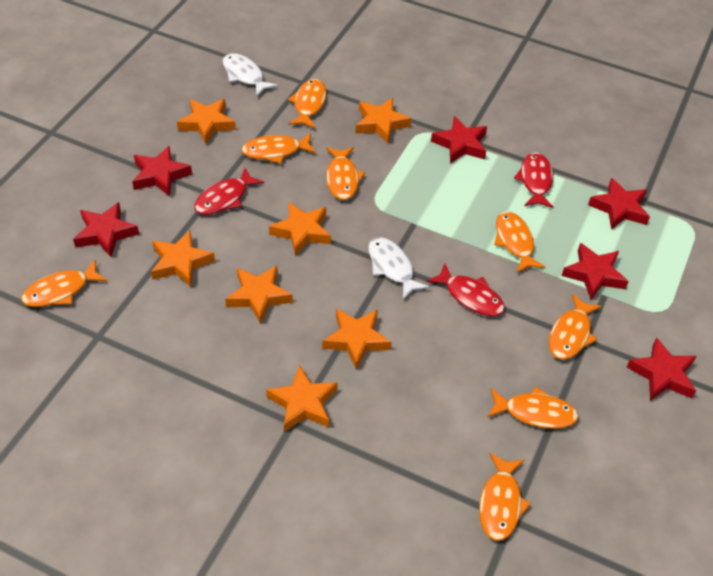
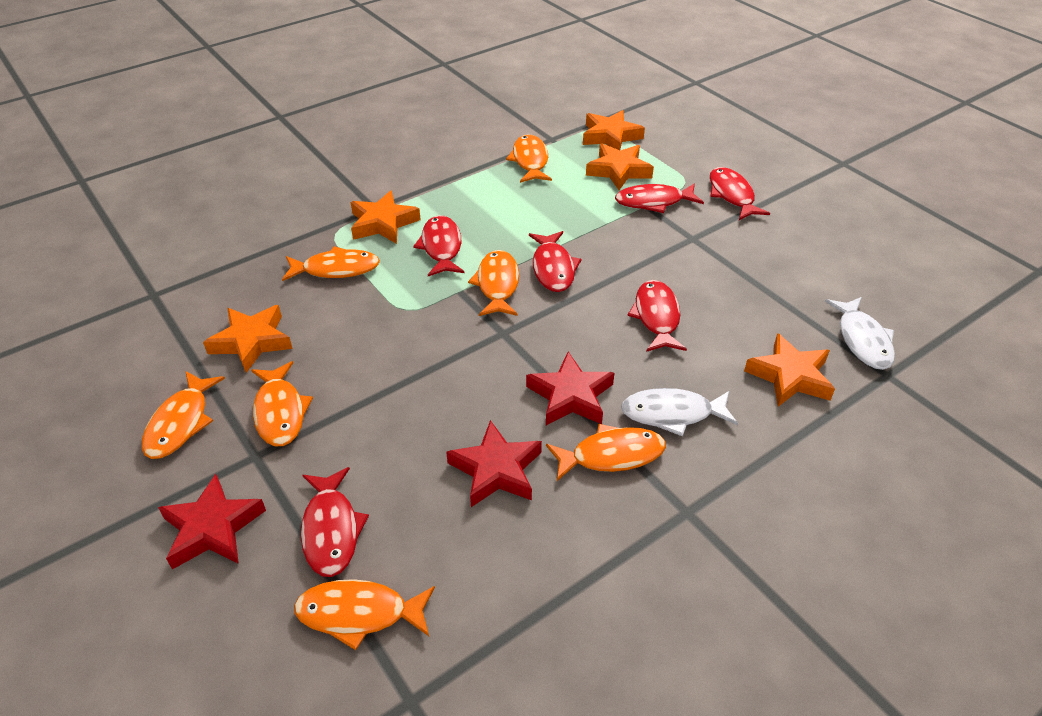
orange fish: 8 -> 7
orange star: 7 -> 5
red fish: 3 -> 6
red star: 6 -> 3

